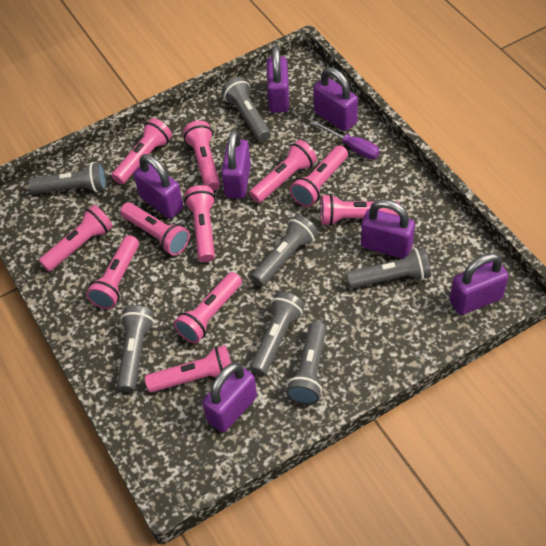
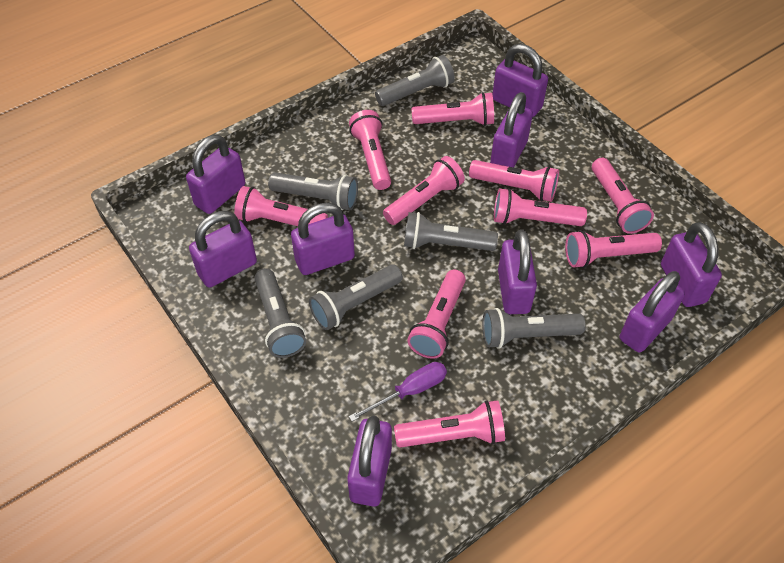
grey flashlight: 7 -> 6
pink flashlight: 11 -> 10
purple padlock: 7 -> 9

